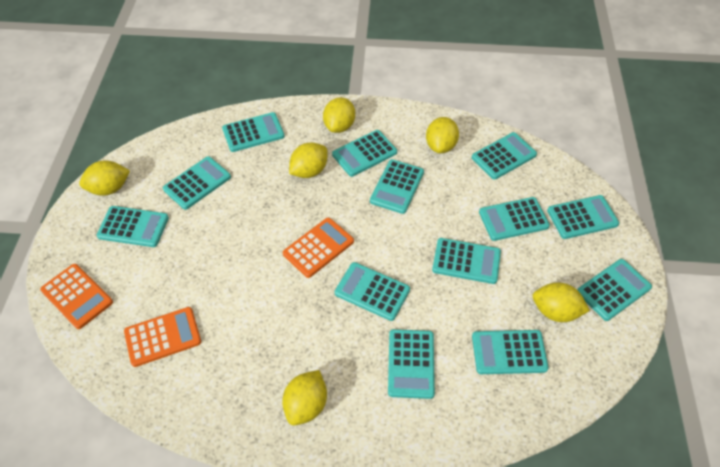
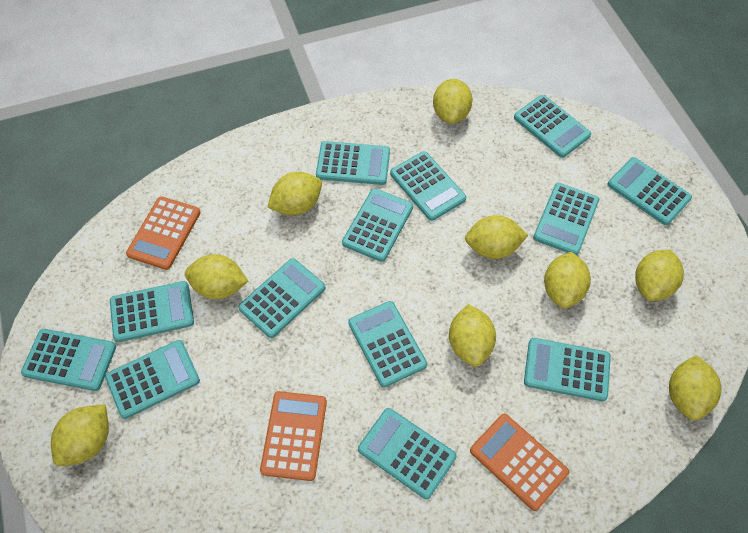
yellow lemon: 6 -> 9

